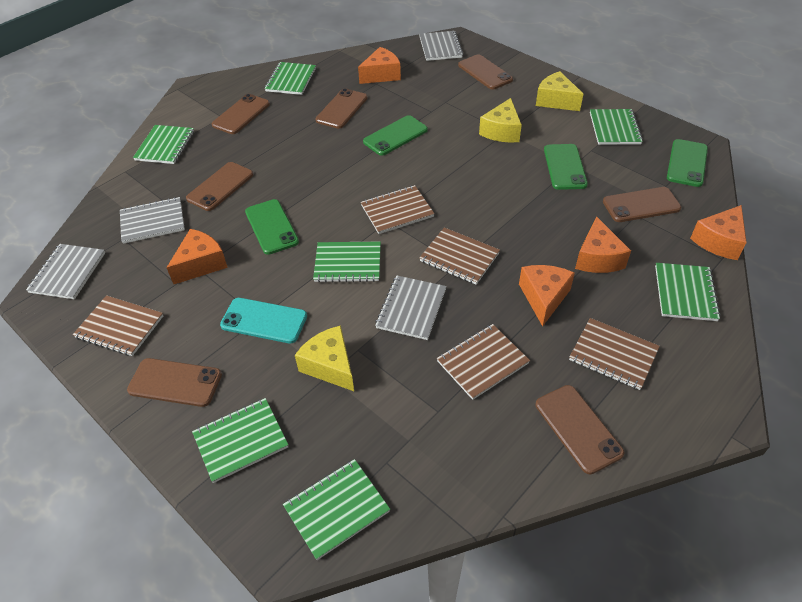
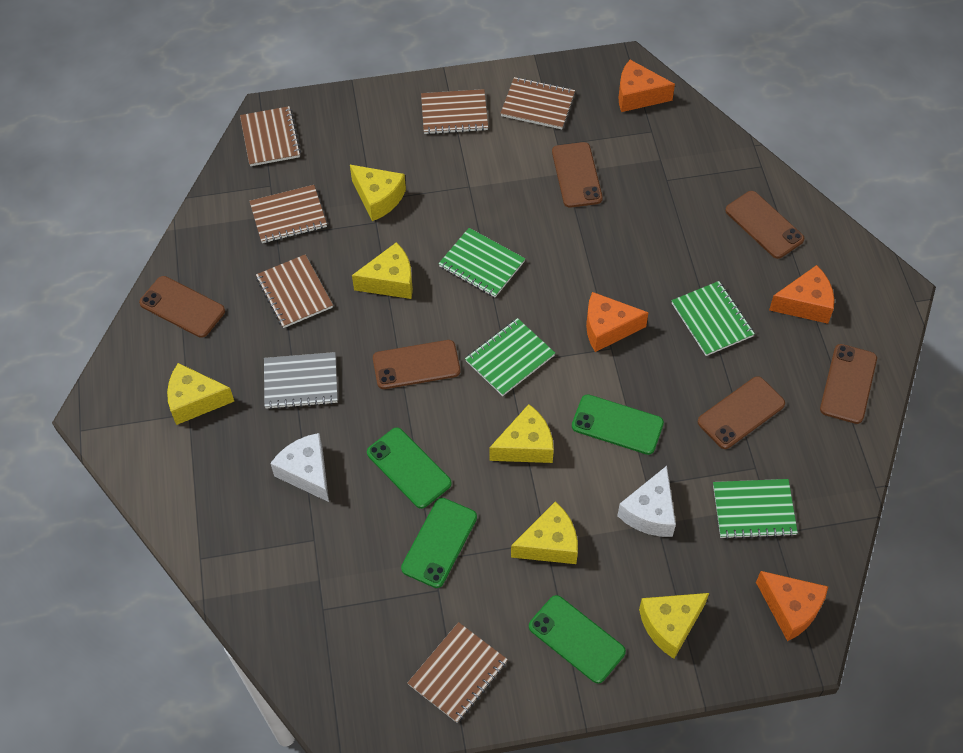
brown notebook: 5 -> 6
brown phone: 7 -> 6
green notebook: 7 -> 4
grey notebook: 4 -> 1
orange cheese: 5 -> 4
turquoise phone: 1 -> 0
white cheese: 0 -> 2
yellow cheese: 3 -> 6

